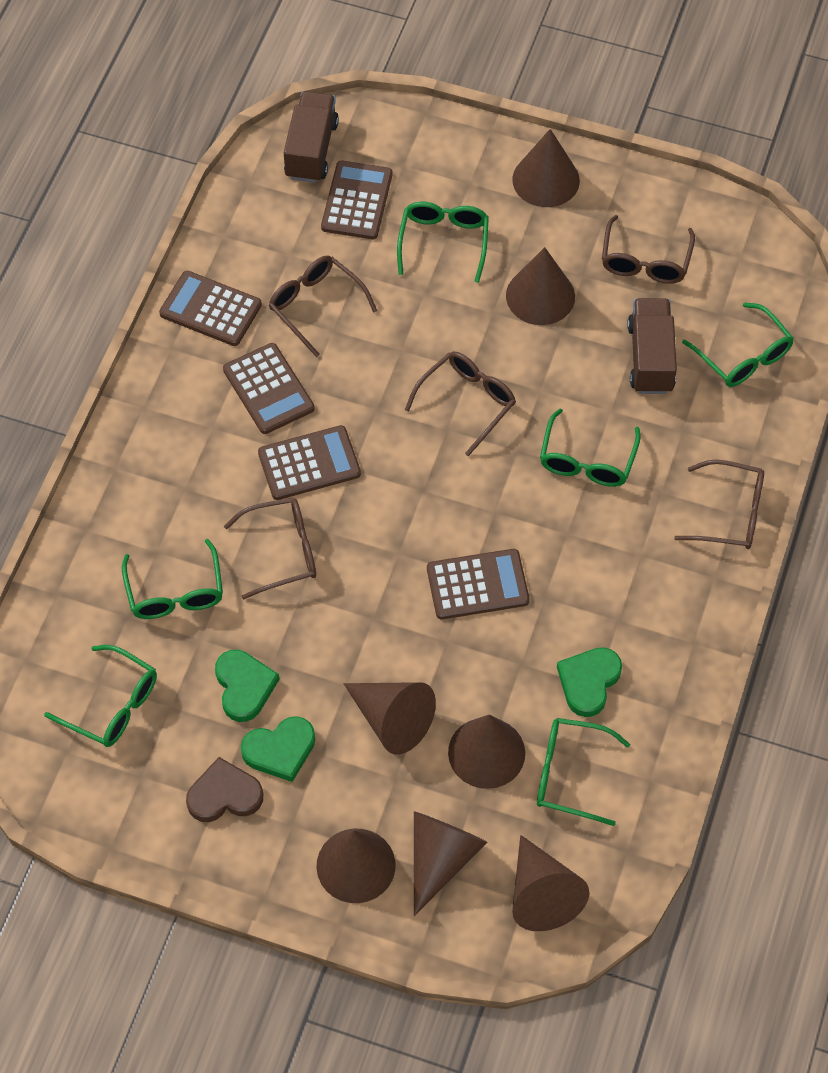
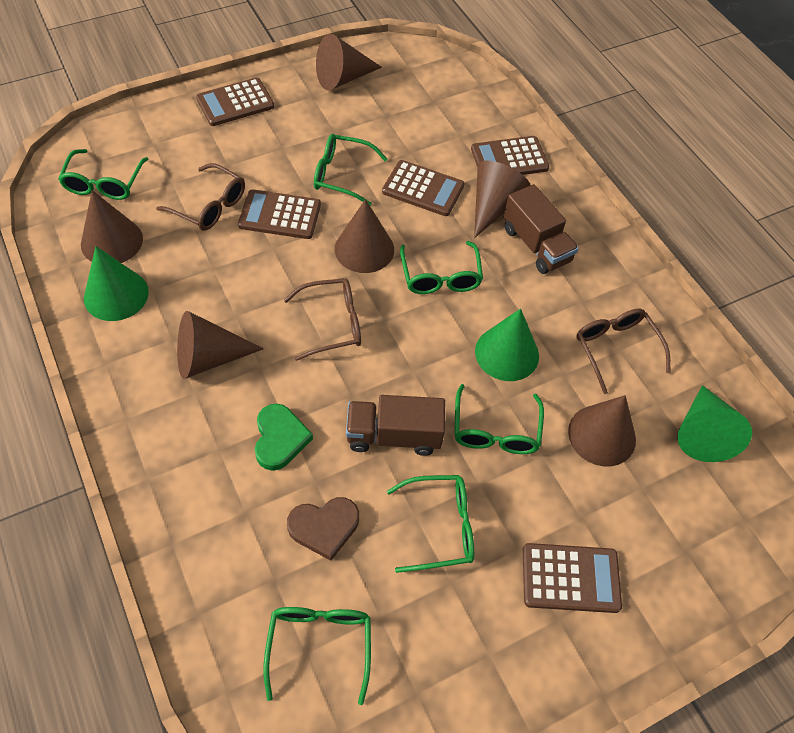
brown cone: 7 -> 6
brown glasses: 5 -> 3
green cone: 0 -> 3
green heart: 3 -> 1

